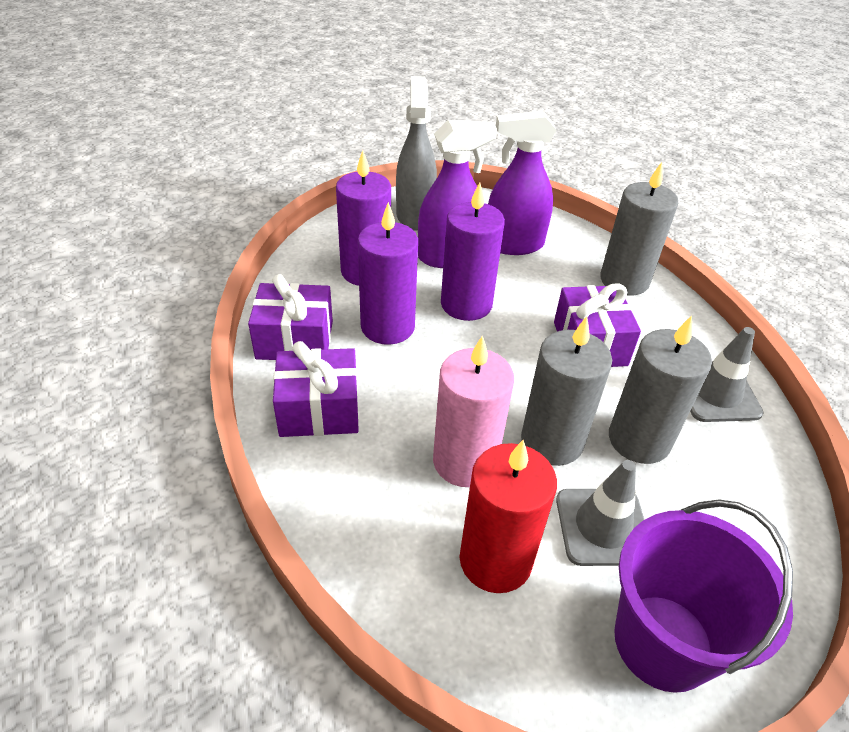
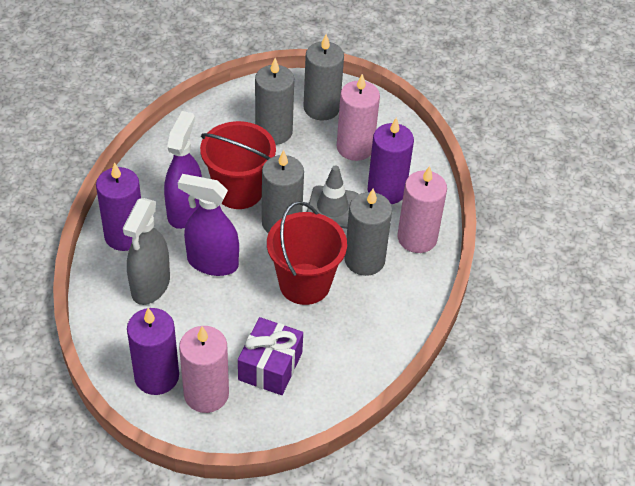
grey candle: 3 -> 4
grey traffic cone: 2 -> 1
pink candle: 1 -> 3
purple bucket: 1 -> 0
purple gift: 3 -> 1
red bucket: 0 -> 2
red candle: 1 -> 0

